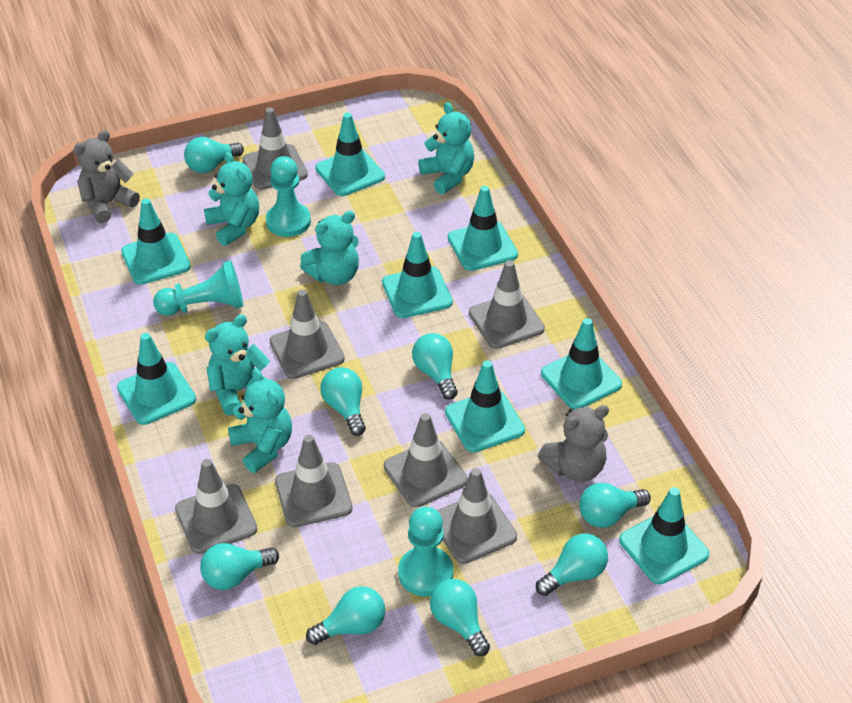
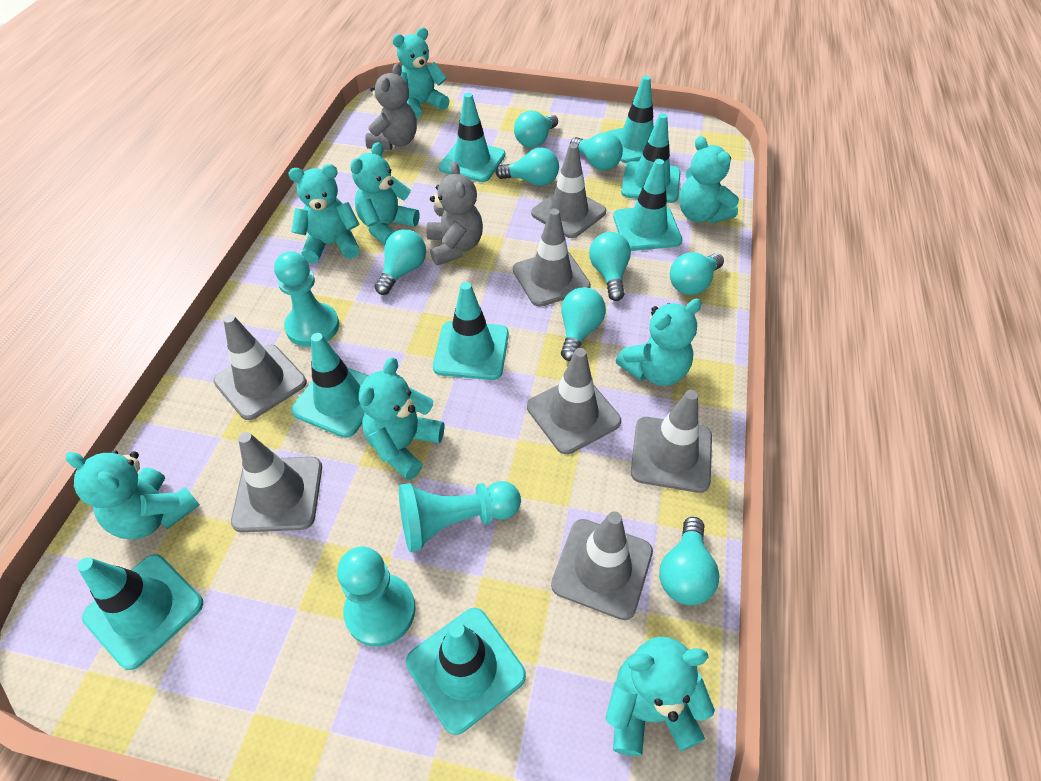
turquoise teddy bear: 5 -> 8

